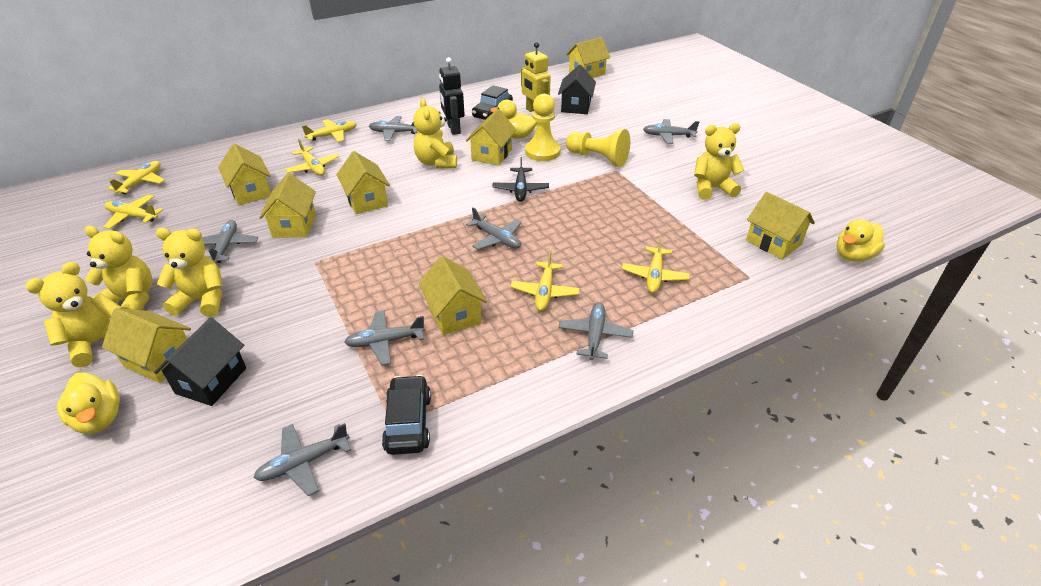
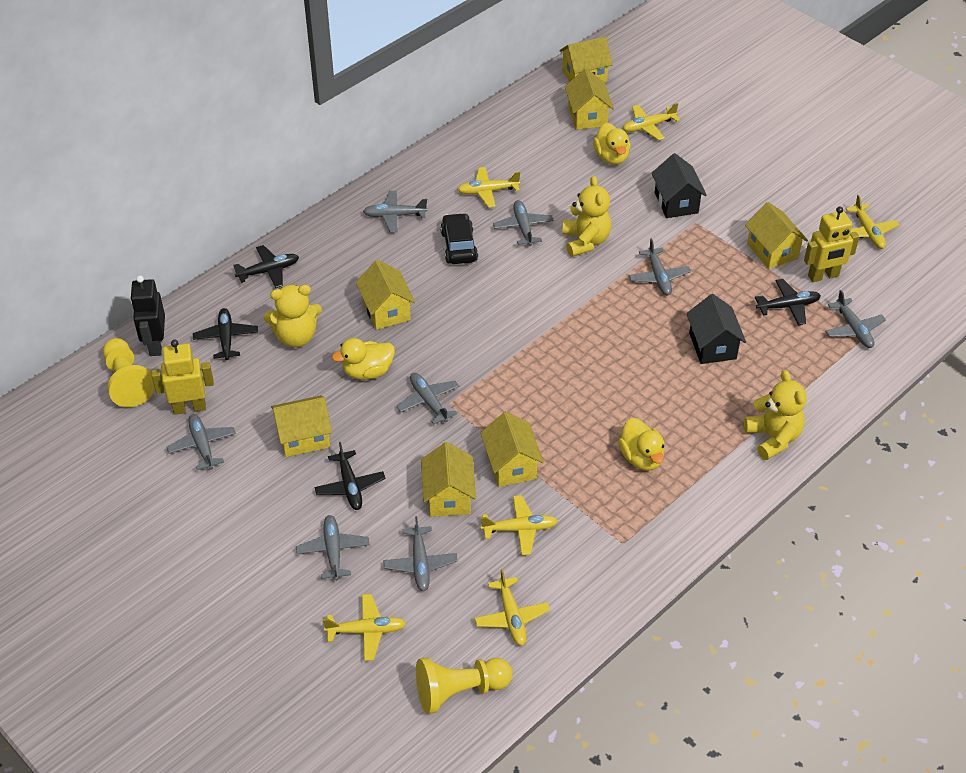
black car: 2 -> 1
black plane: 1 -> 4
grey plane: 7 -> 8
yellow house: 8 -> 7
yellow robot: 1 -> 2
yellow teddy bear: 5 -> 3

